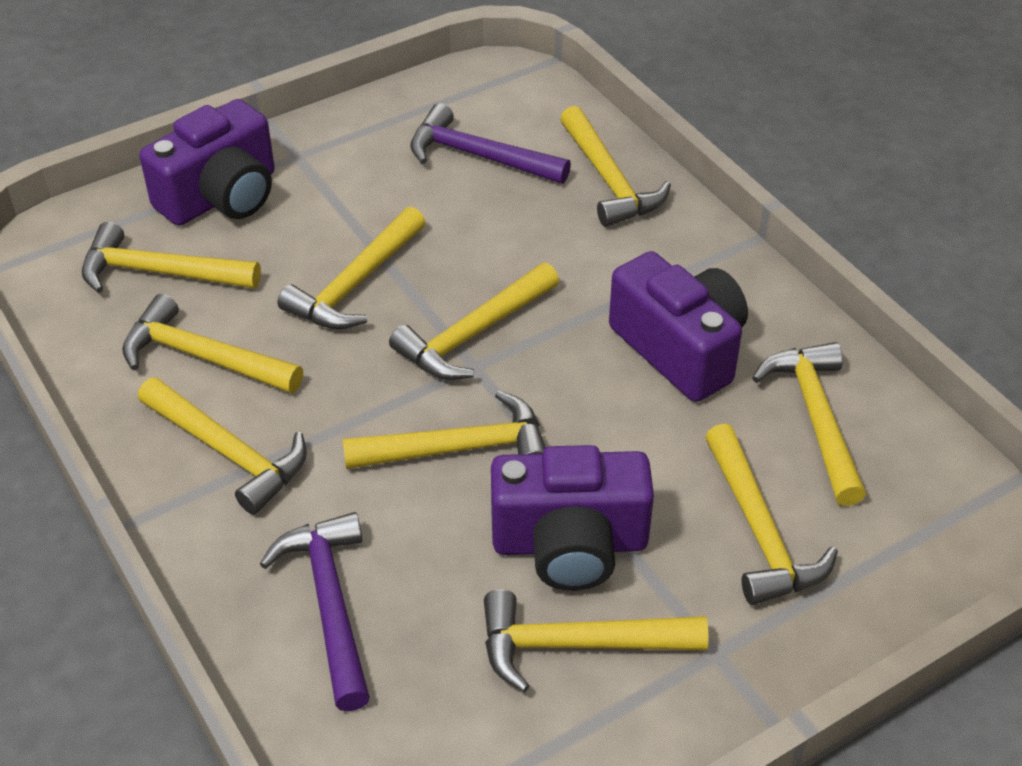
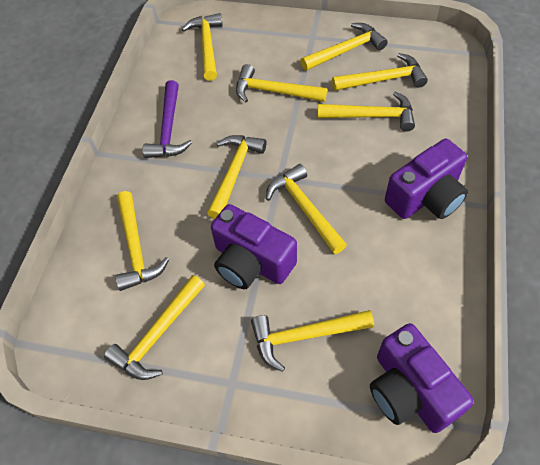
purple hammer: 2 -> 1

